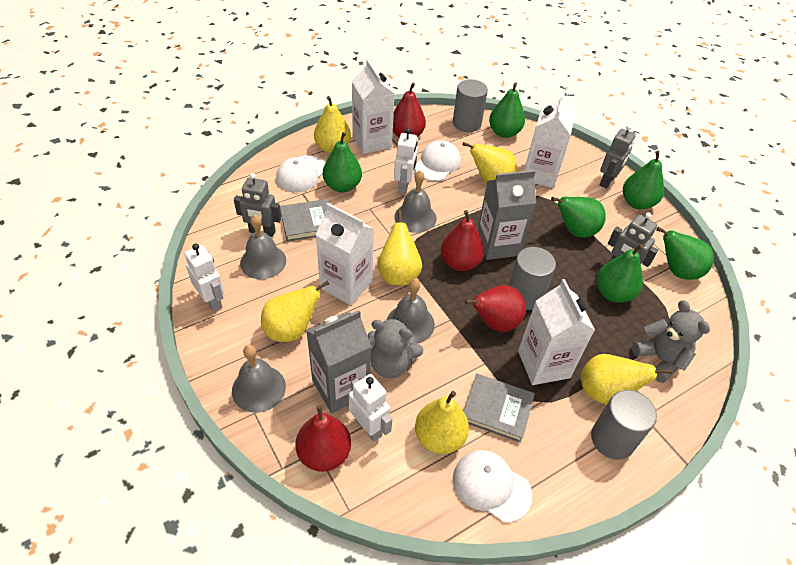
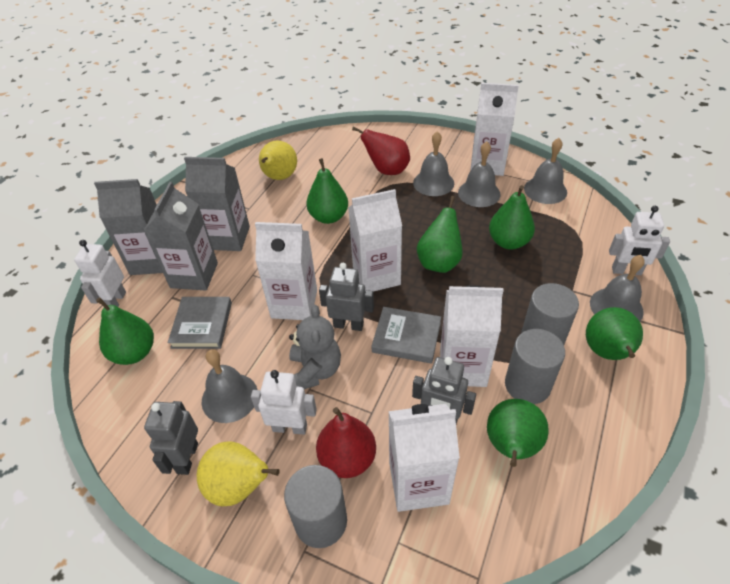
grey bell: 4 -> 5
grey carton: 2 -> 3
grey teddy bear: 2 -> 1
red pear: 4 -> 2
white cap: 3 -> 0
white carton: 4 -> 5
yellow pear: 6 -> 2

